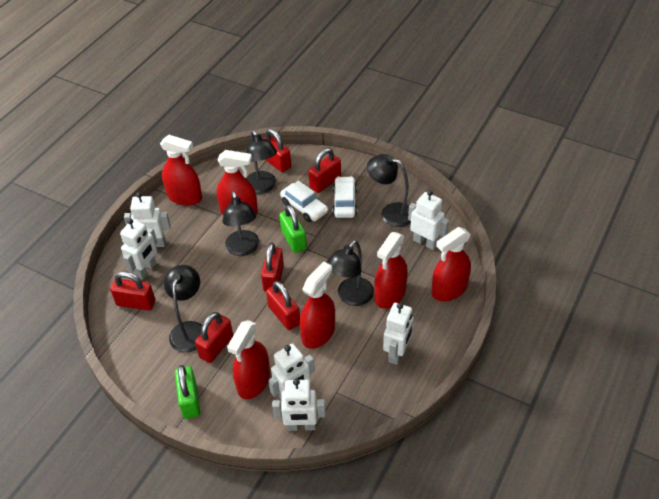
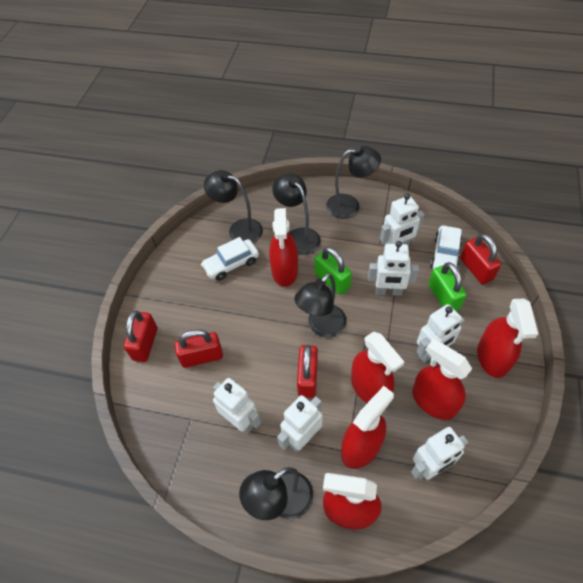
red padlock: 6 -> 4

